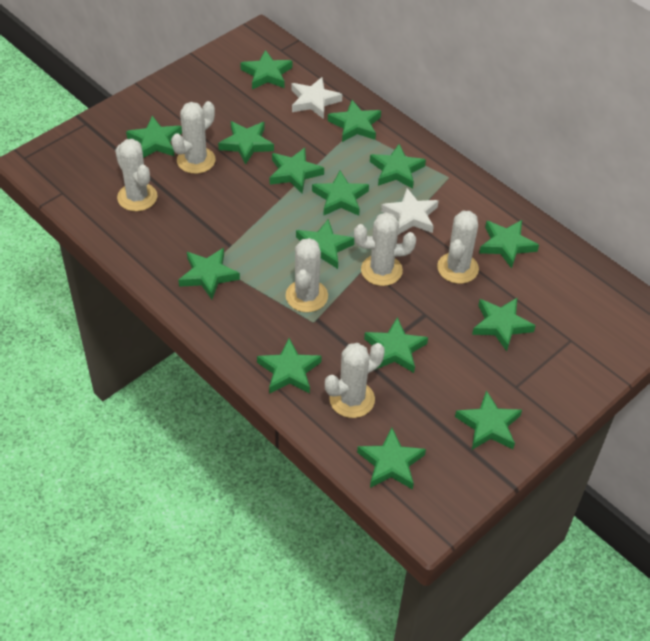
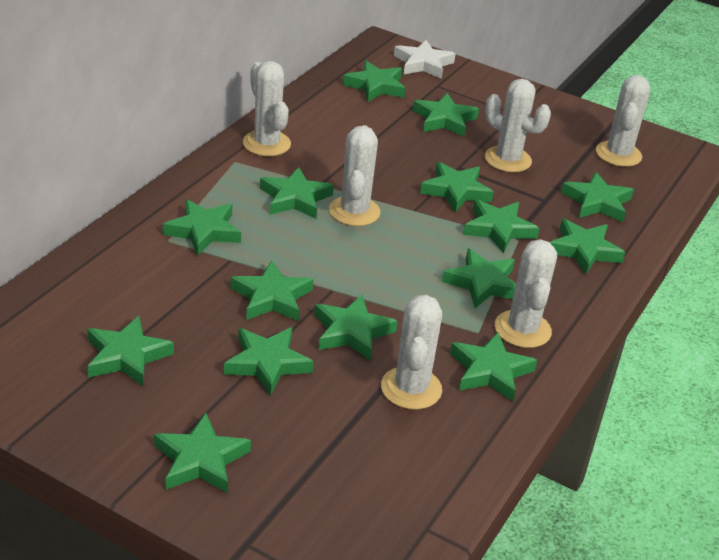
white star: 2 -> 1

